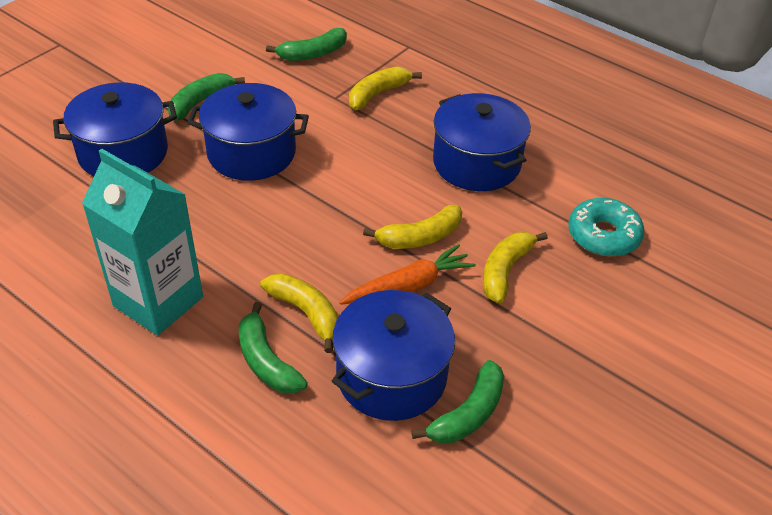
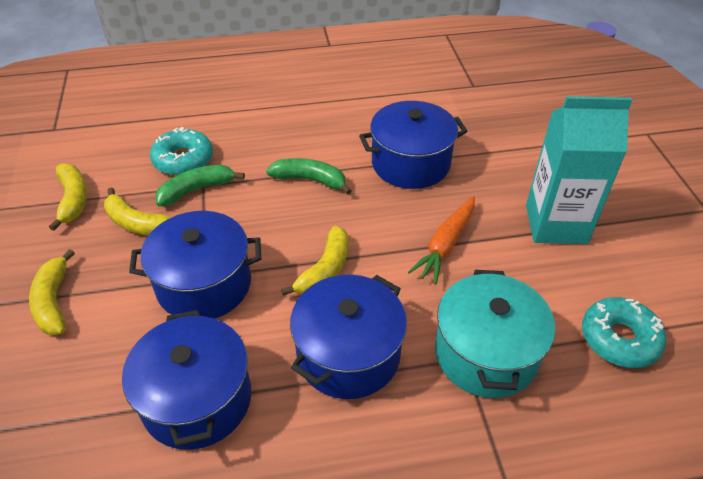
green banana: 4 -> 2
turquoise donut: 1 -> 2
turquoise pot: 0 -> 1

